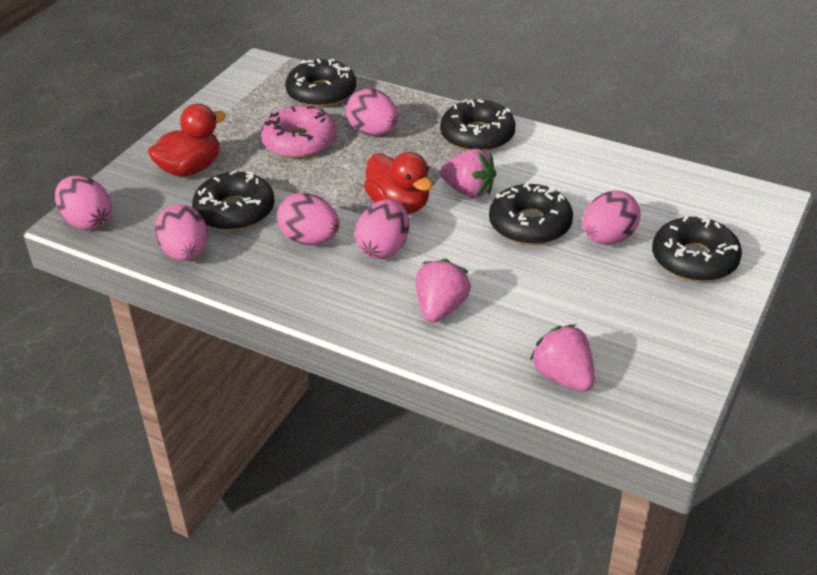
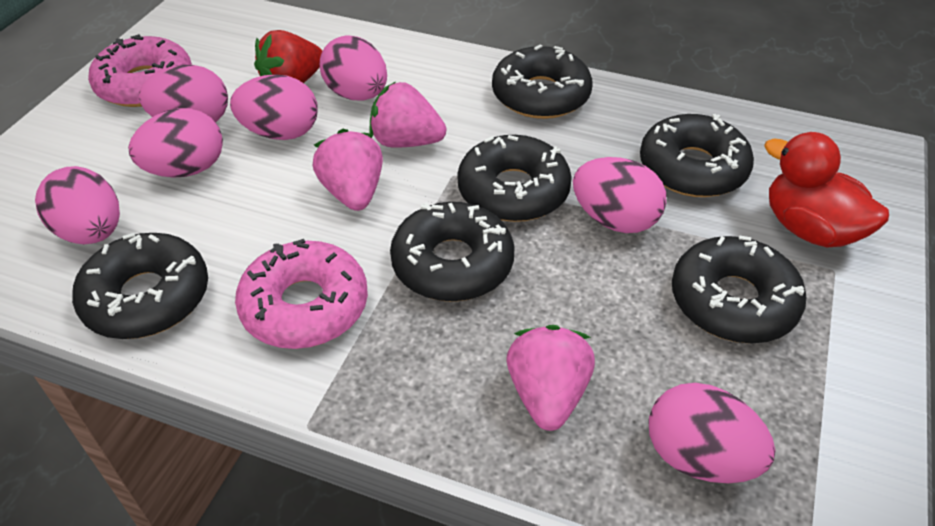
black donut: 5 -> 6
pink donut: 1 -> 2
pink egg: 6 -> 7
red duck: 2 -> 1
red strawberry: 0 -> 1

